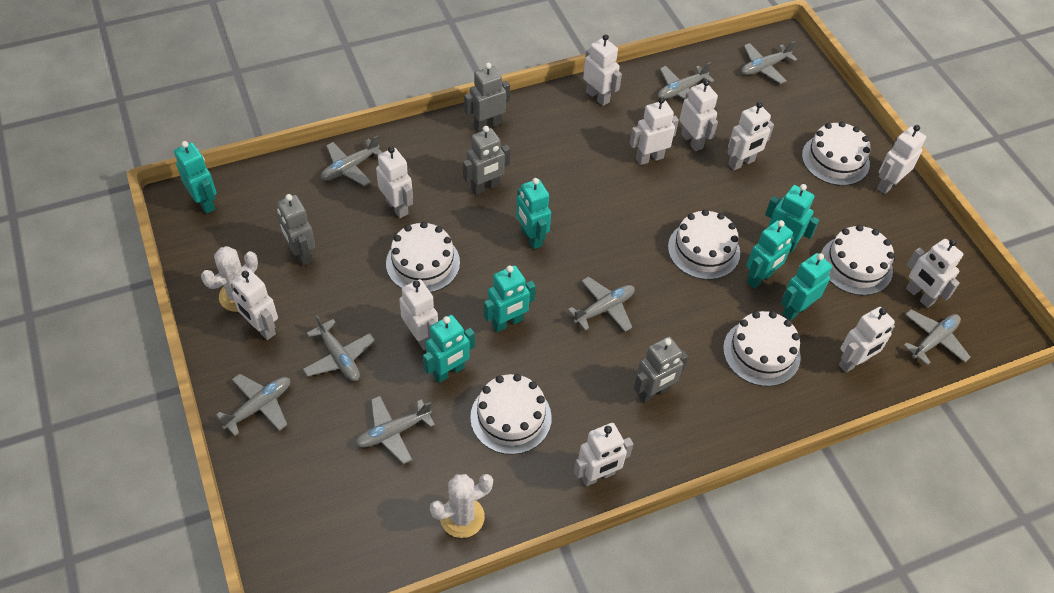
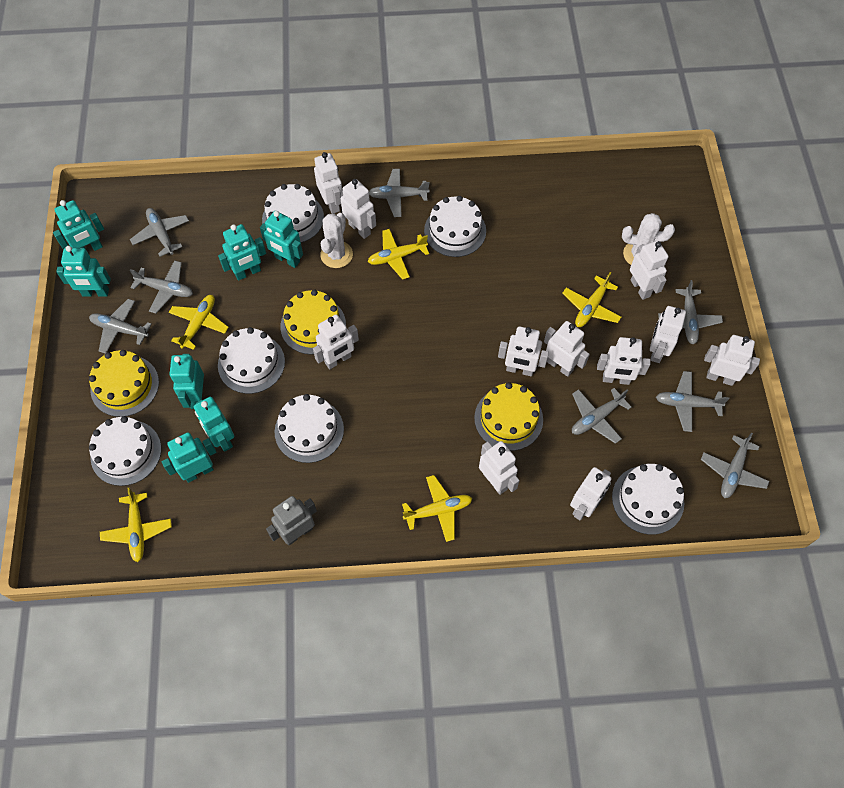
grey robot: 4 -> 1
yellow cake: 0 -> 3
yellow plane: 0 -> 5

